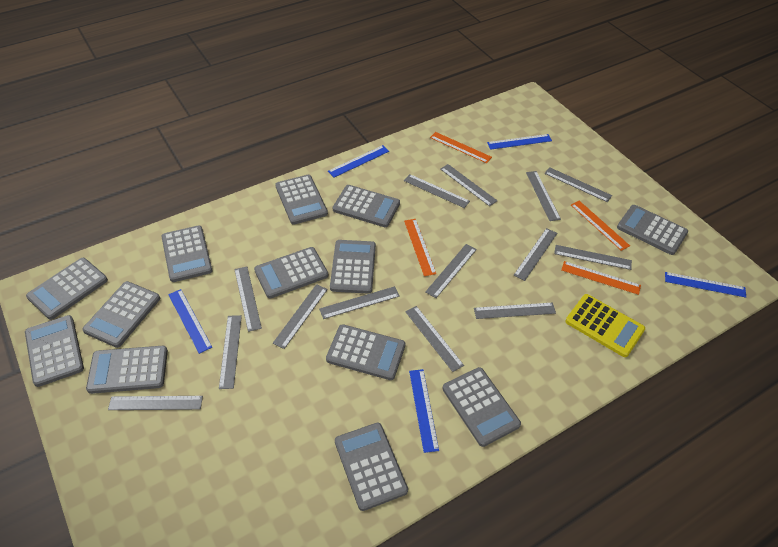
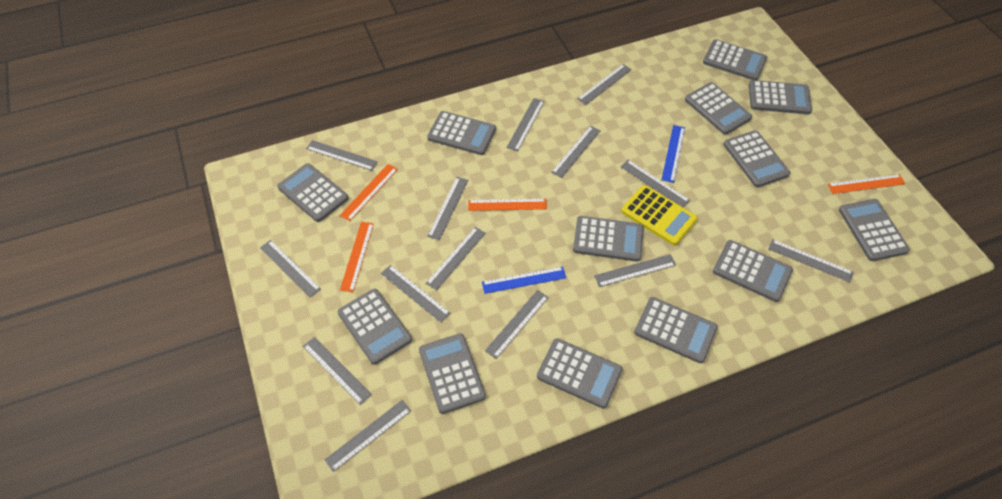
blue ruler: 5 -> 2

